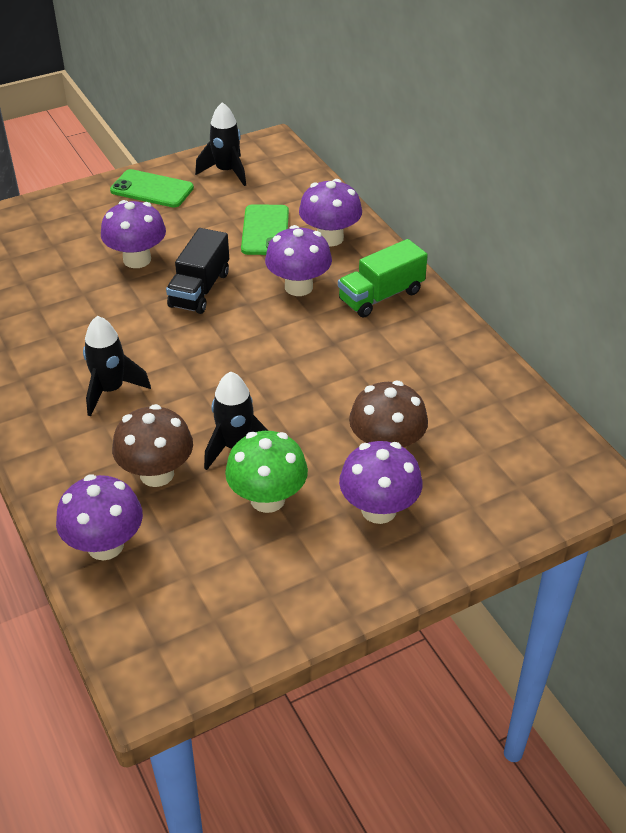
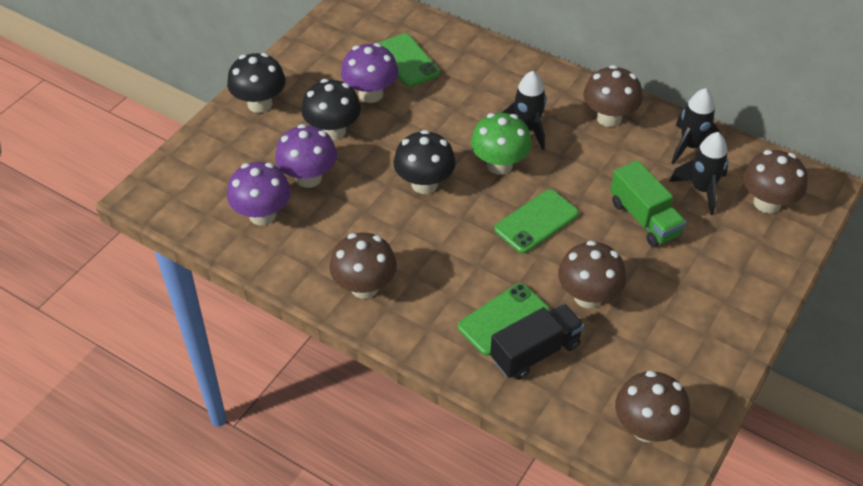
black mushroom: 0 -> 3
brown mushroom: 2 -> 5
green phone: 2 -> 3
purple mushroom: 5 -> 3

